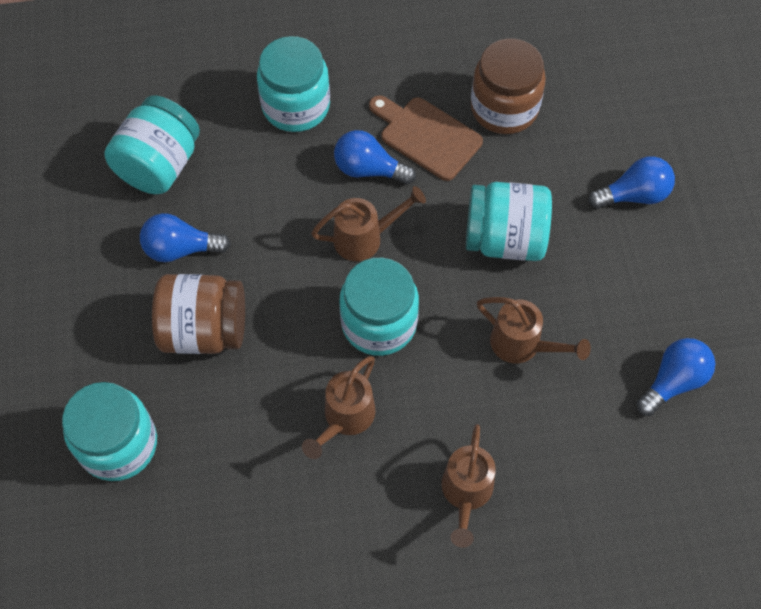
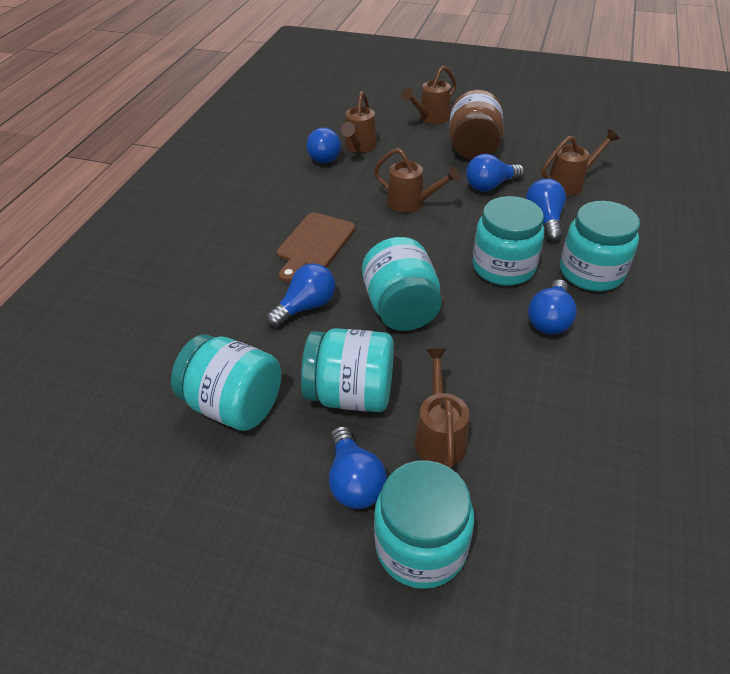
blue light bulb: 4 -> 6
brown jar: 2 -> 1
brown watering can: 4 -> 5
turquoise jar: 5 -> 6

